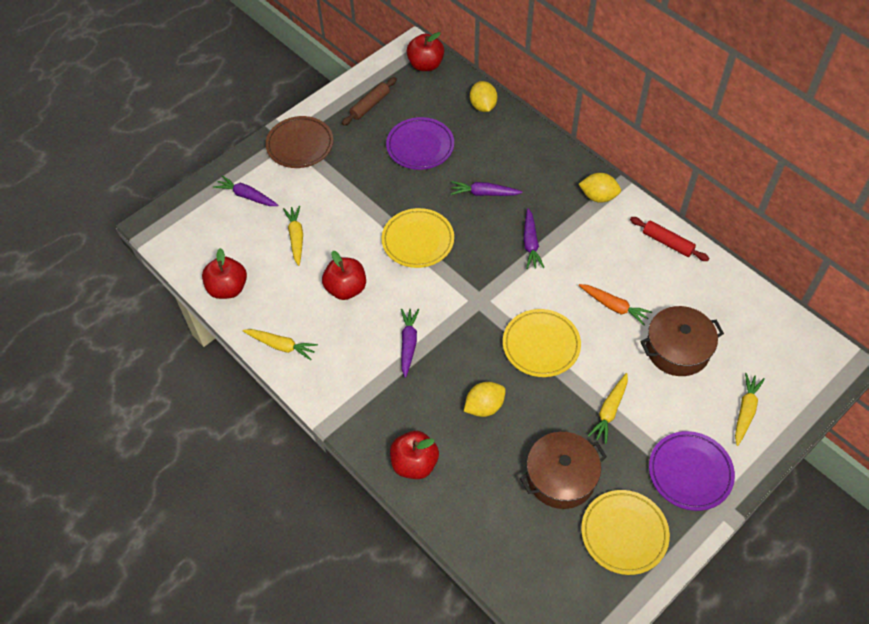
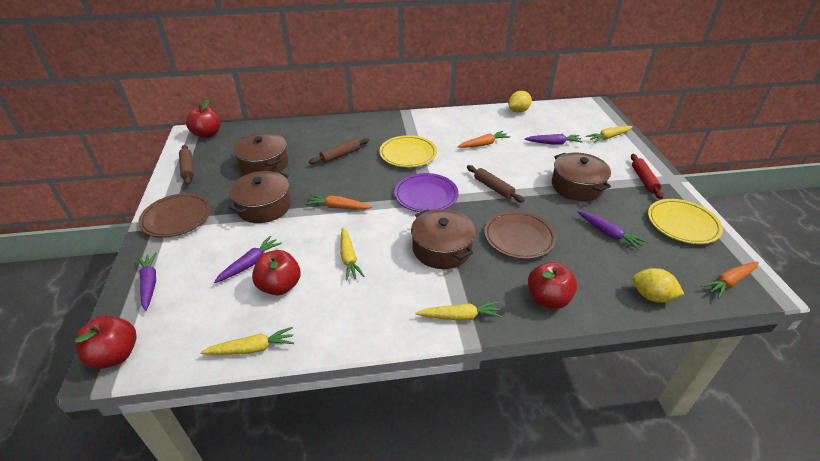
brown plate: 1 -> 2
brown pot: 2 -> 4
brown rolling pin: 1 -> 3
orange carrot: 1 -> 3
purple plate: 2 -> 1
yellow lemon: 3 -> 2
yellow plate: 3 -> 2

